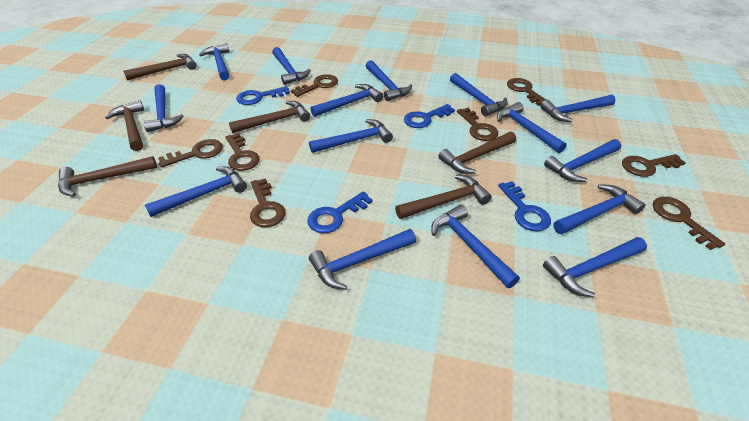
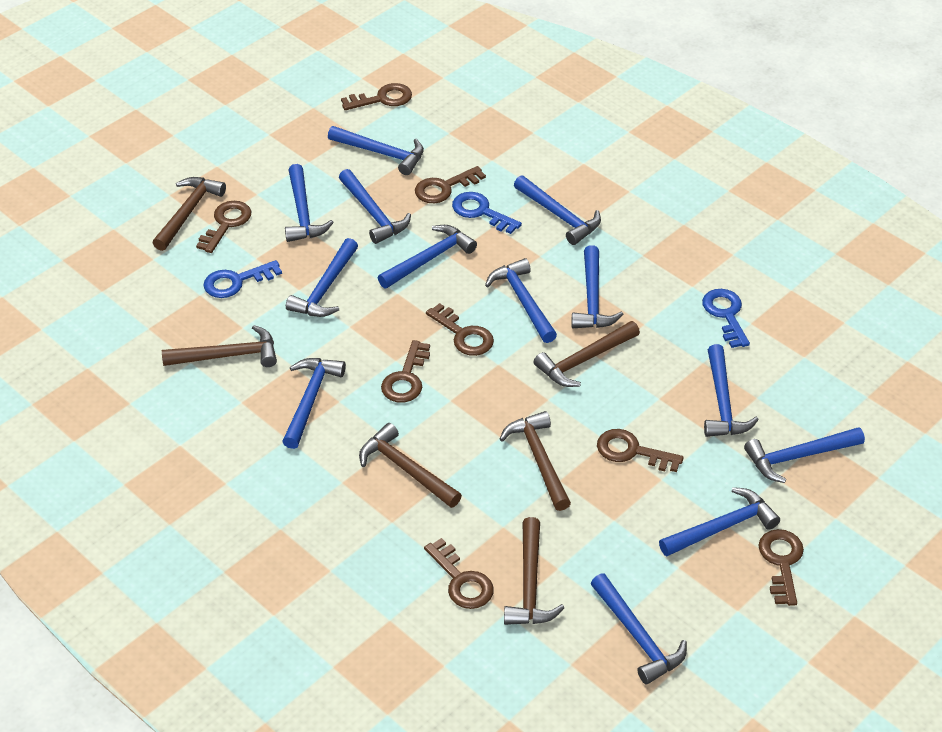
blue hammer: 15 -> 13
blue key: 4 -> 3

